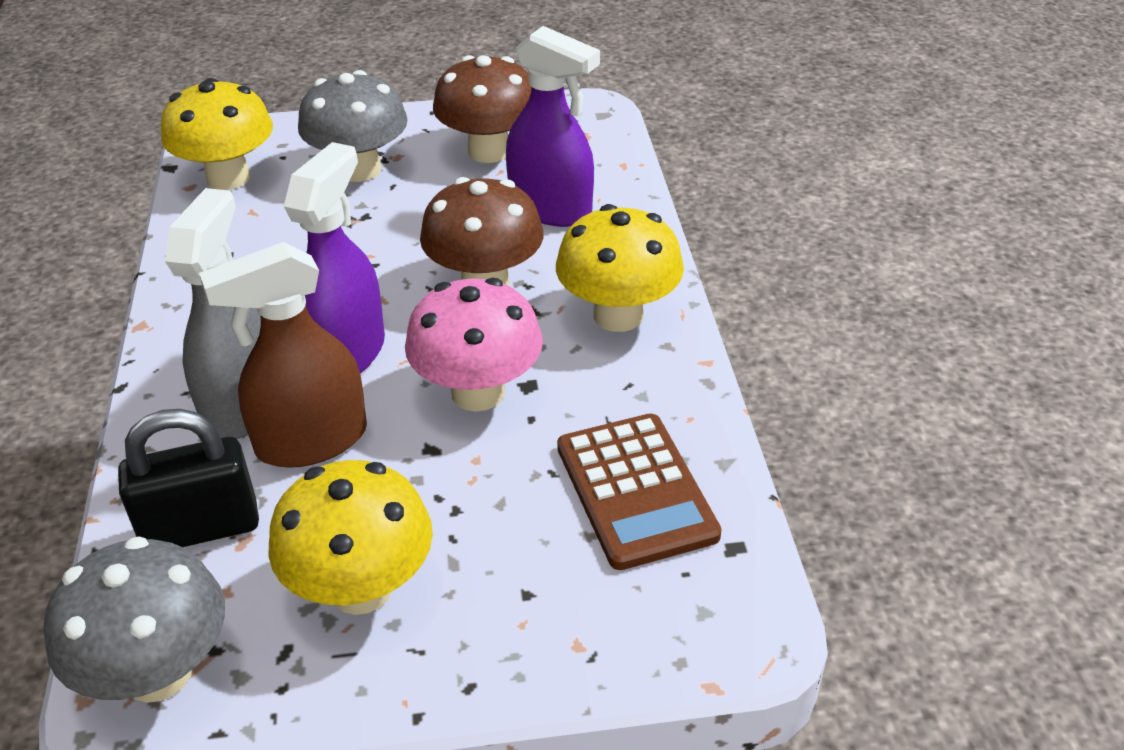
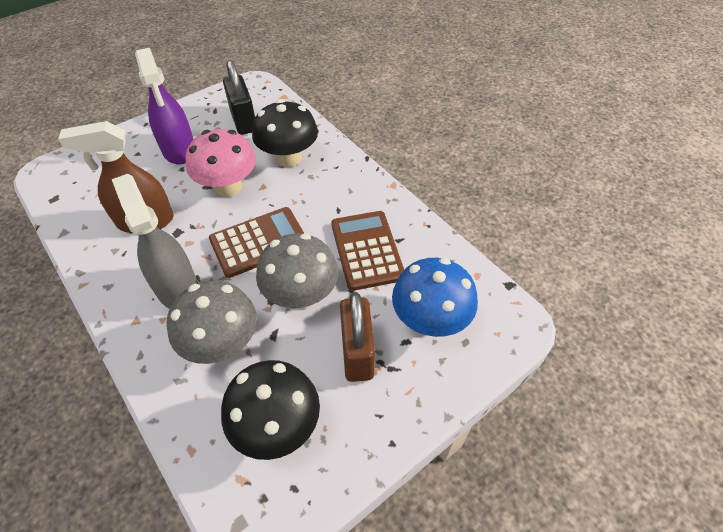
black mushroom: 0 -> 2
blue mushroom: 0 -> 1
brown calculator: 1 -> 2
brown mushroom: 2 -> 0
brown padlock: 0 -> 1
purple spray bottle: 2 -> 1
yellow mushroom: 3 -> 0

